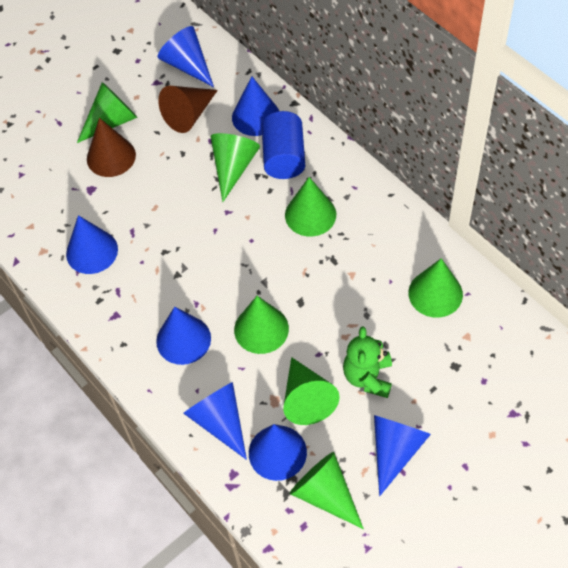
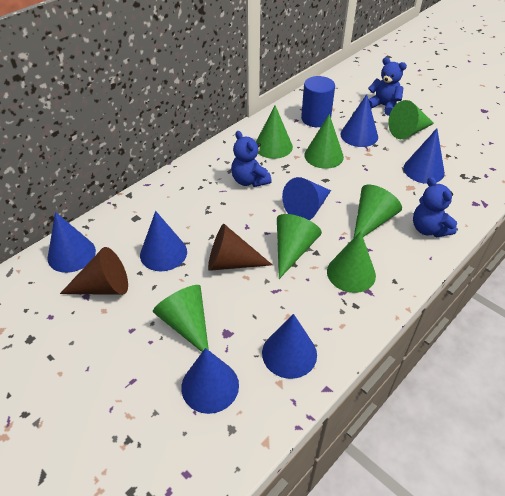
blue teddy bear: 0 -> 3
green teddy bear: 1 -> 0

